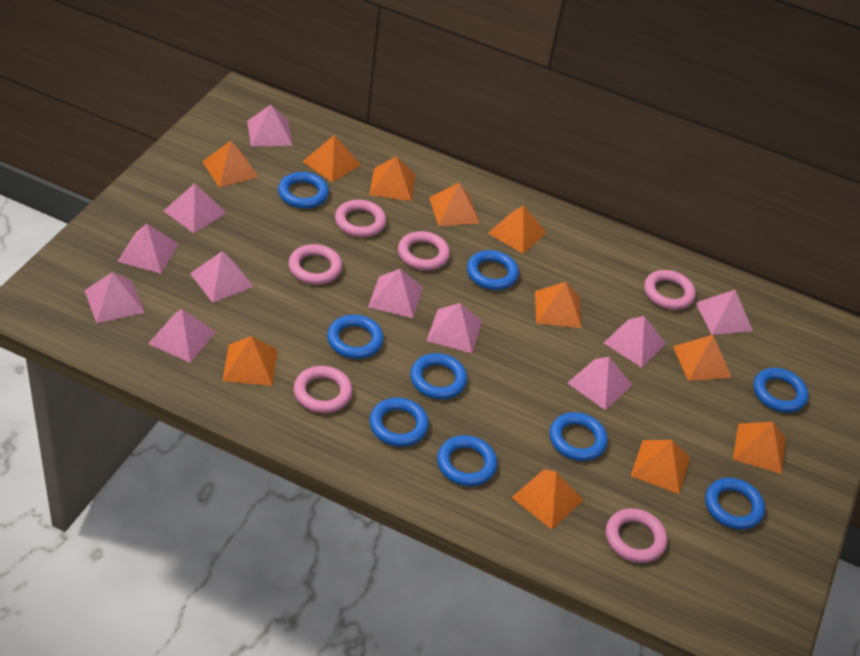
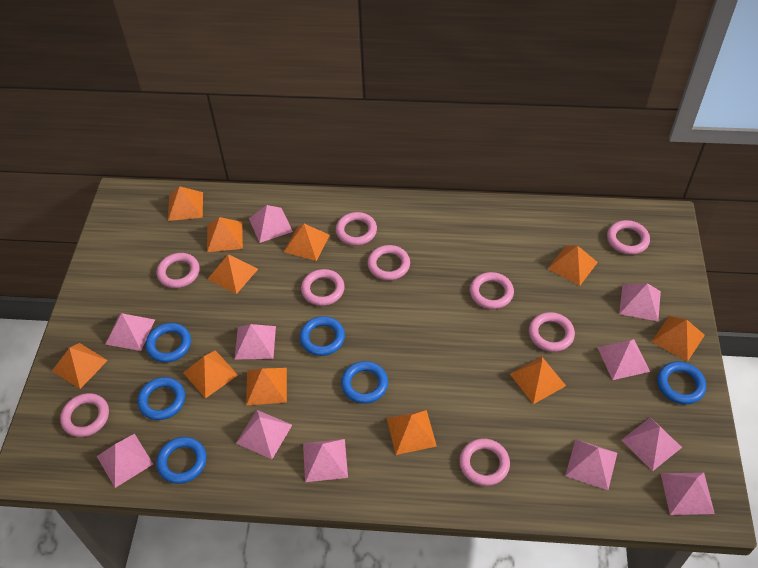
blue ring: 9 -> 6
pink ring: 6 -> 9

